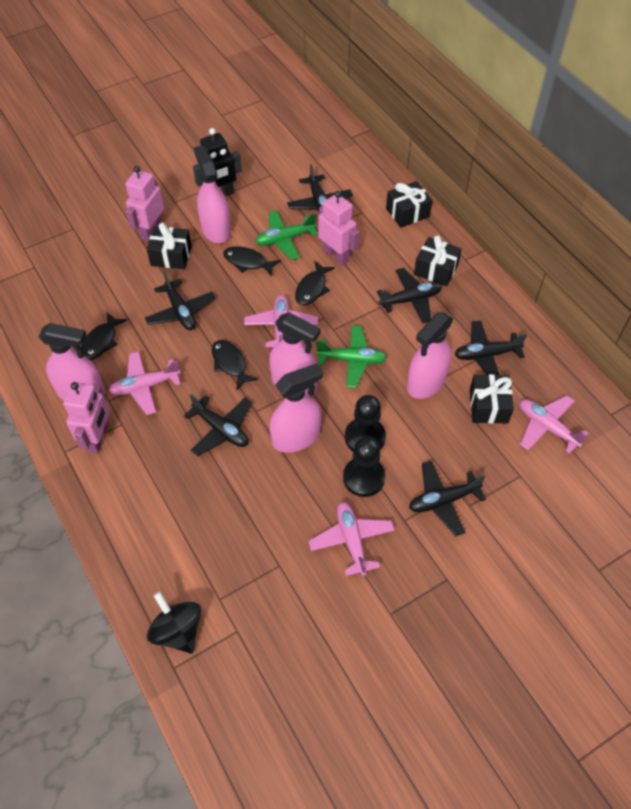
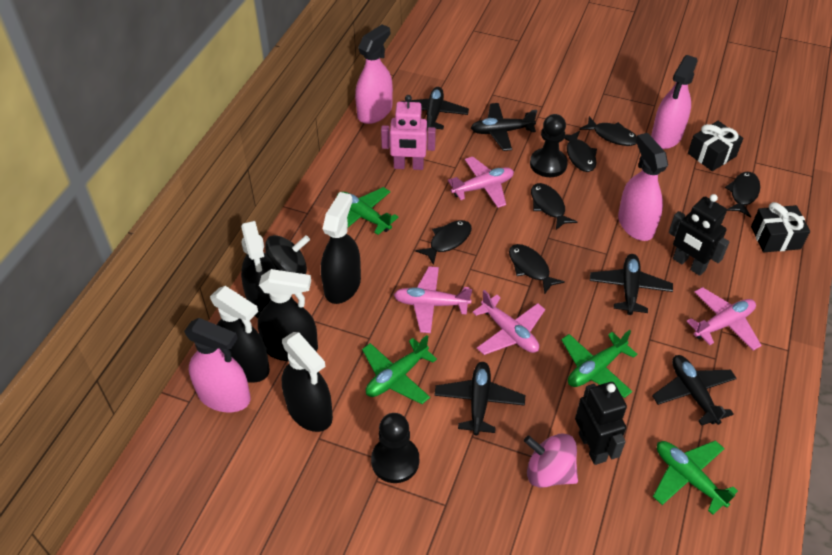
black fish: 4 -> 6
black gift: 4 -> 2
black plane: 6 -> 5
black robot: 1 -> 2
black spray bottle: 0 -> 5
green plane: 2 -> 4
pink robot: 3 -> 1
pink spinning top: 0 -> 1
pink spray bottle: 5 -> 4

